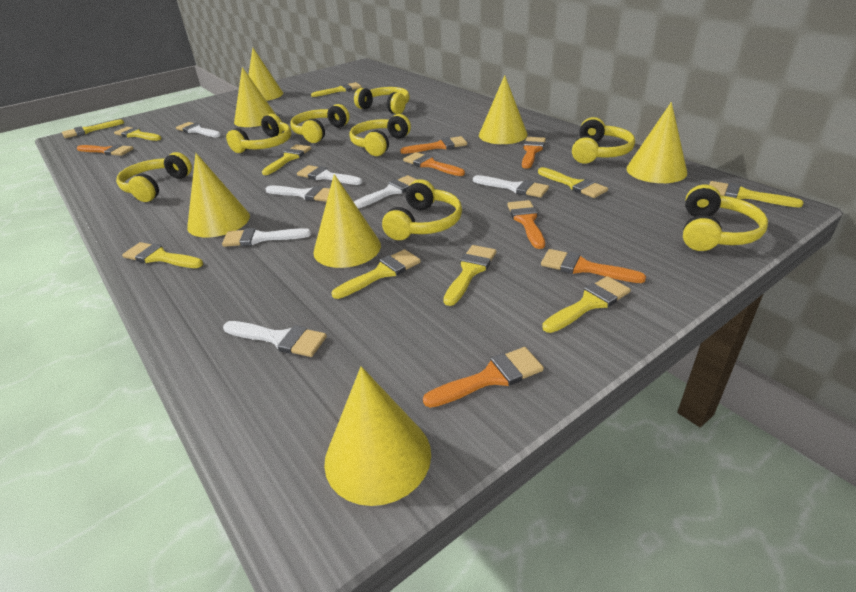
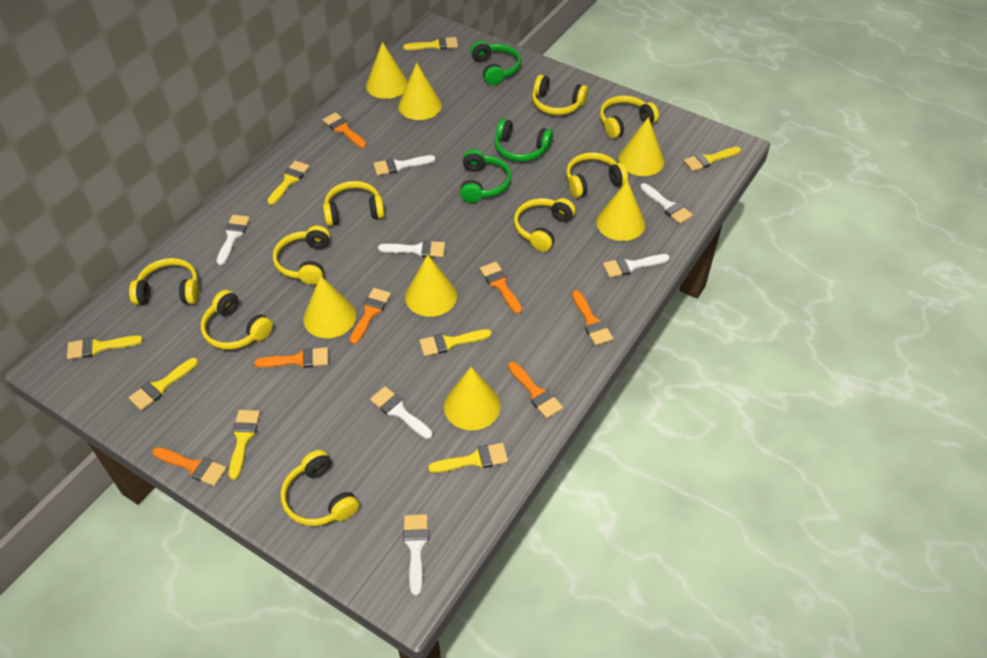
green headphones: 0 -> 3
yellow brush: 10 -> 8
yellow headphones: 8 -> 9

